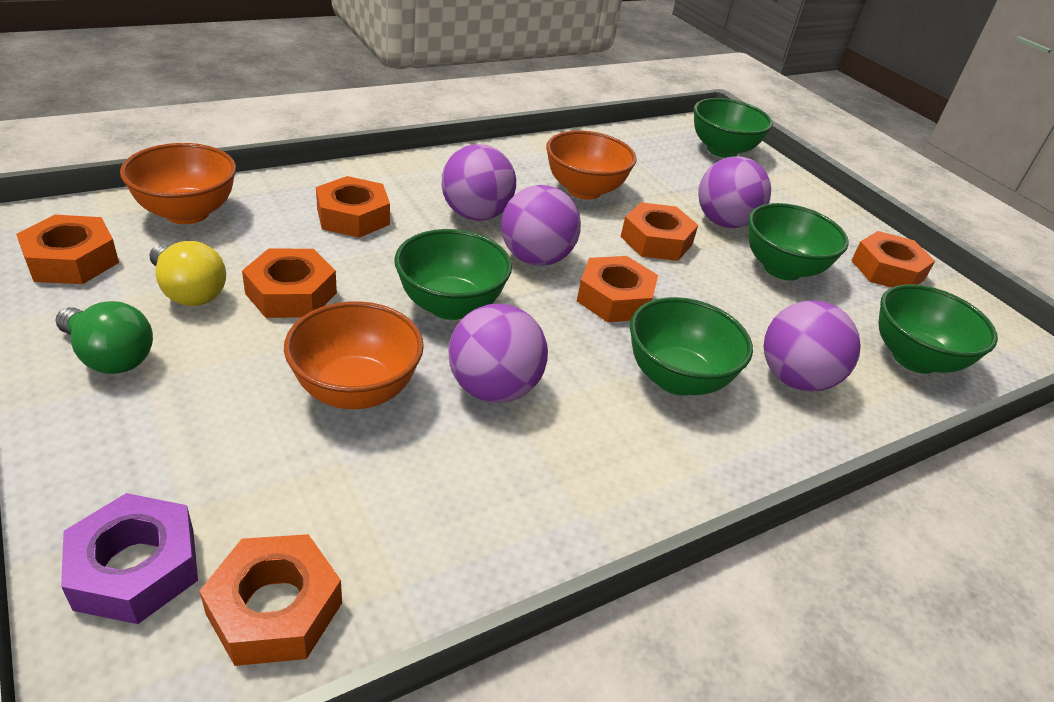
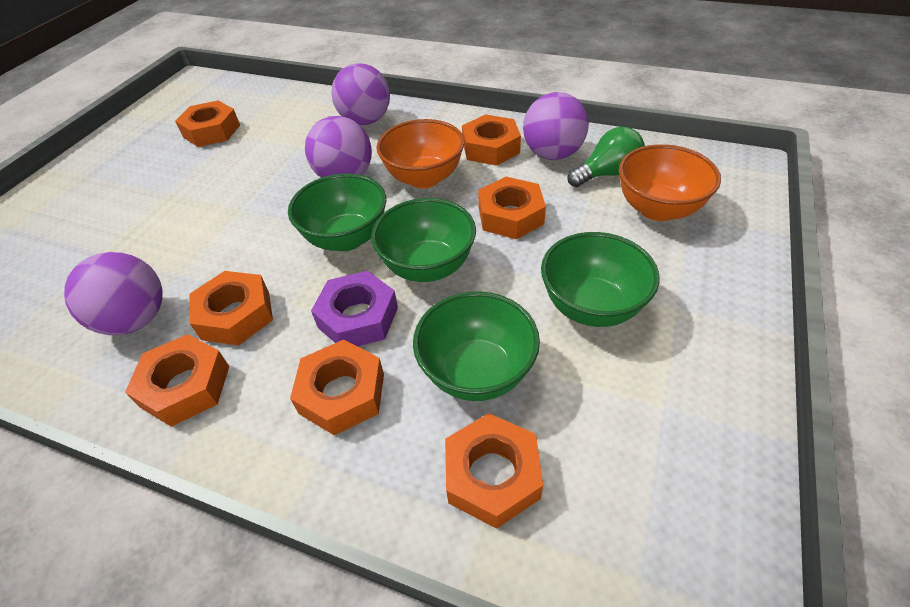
green bowl: 5 -> 4
orange bowl: 3 -> 2
purple ball: 5 -> 4
yellow light bulb: 1 -> 0

